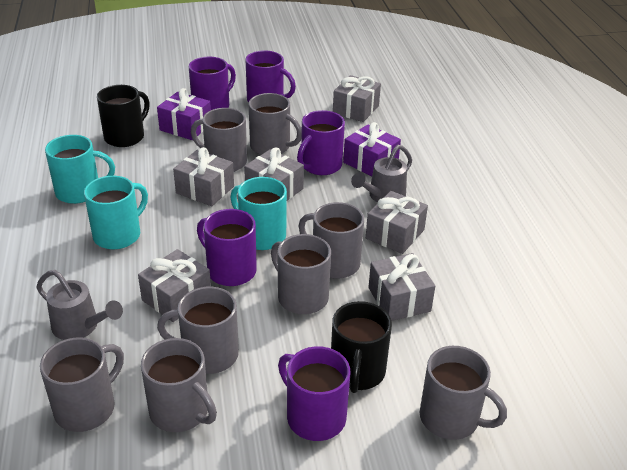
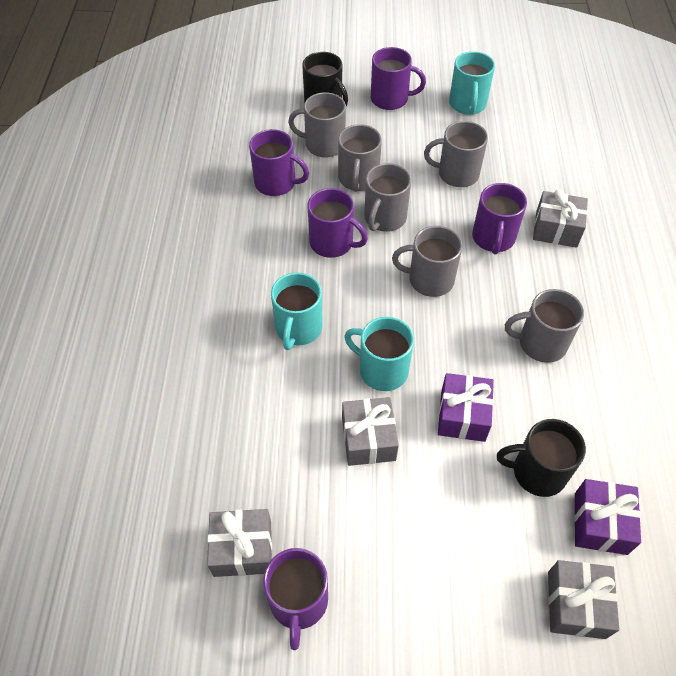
grey gift: 6 -> 4
grey mug: 8 -> 6
grey watering can: 2 -> 0

